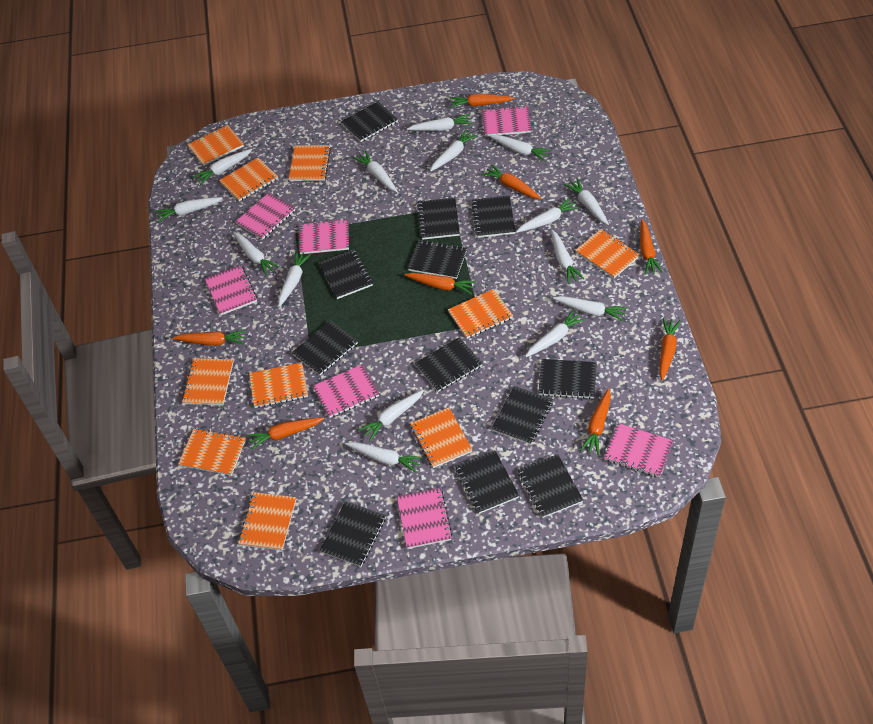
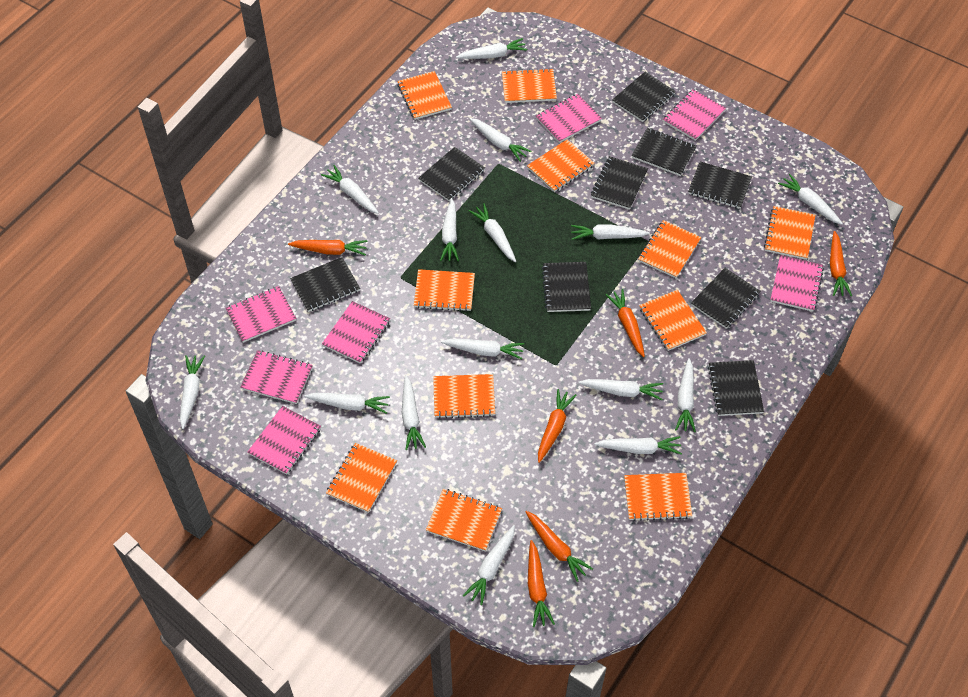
black notebook: 12 -> 9
orange carrot: 8 -> 6
orange notebook: 10 -> 11

